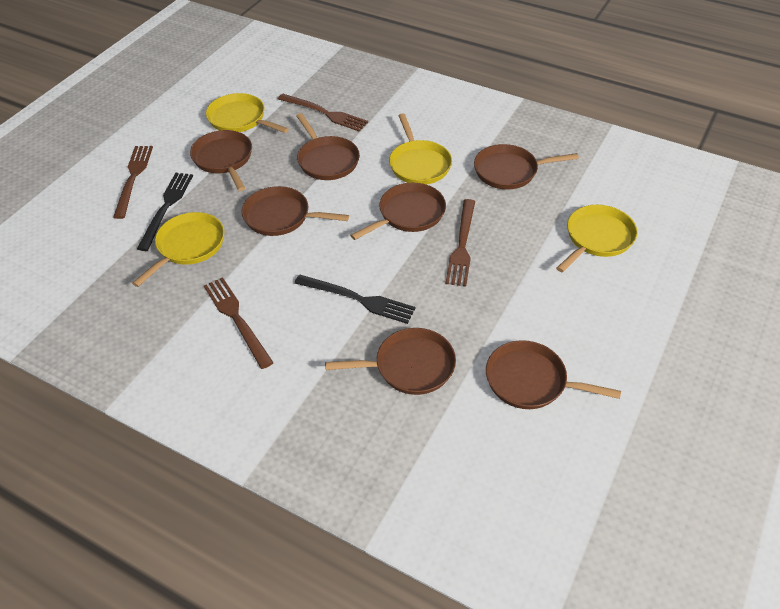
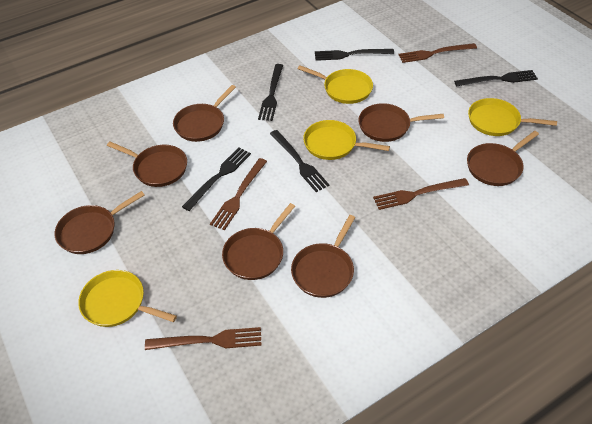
black fork: 2 -> 5

